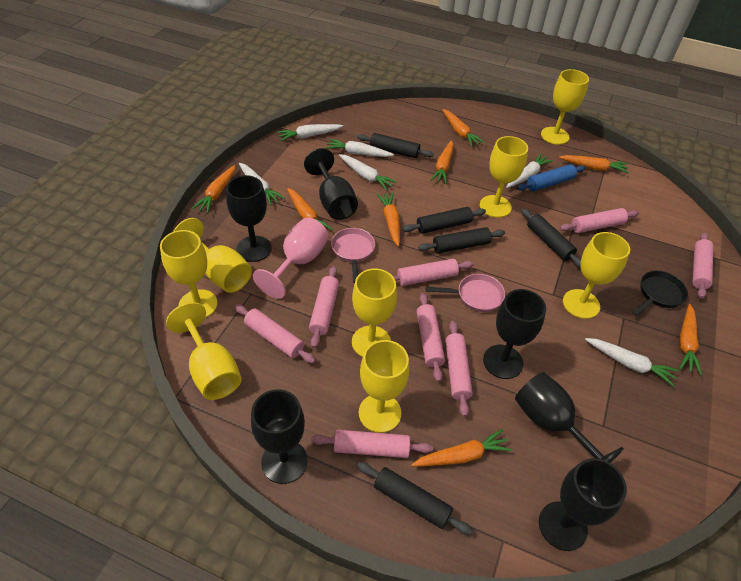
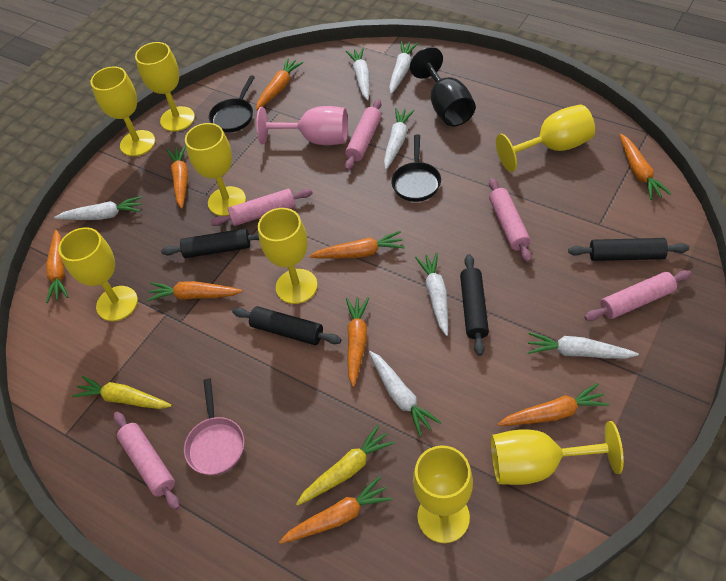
black goblet: 6 -> 1
black pan: 1 -> 2
black rolling pin: 5 -> 4
blue rolling pin: 1 -> 0
orange carrot: 8 -> 9
pink pan: 2 -> 1
pink rolling pin: 8 -> 5
white carrot: 6 -> 7
yellow carrot: 0 -> 2

